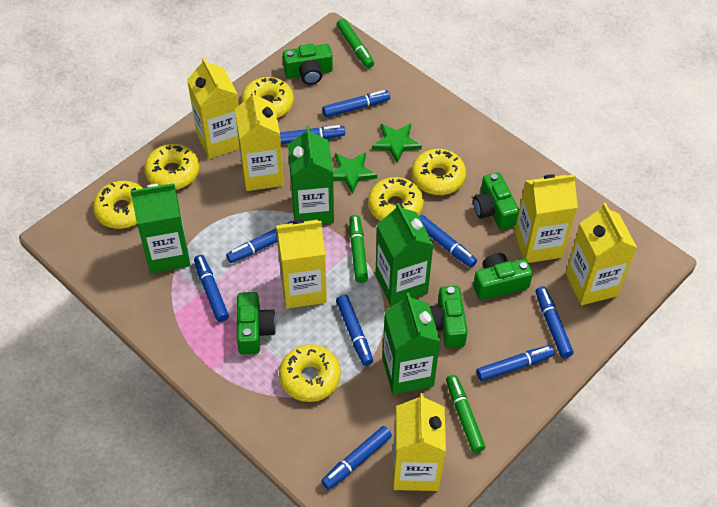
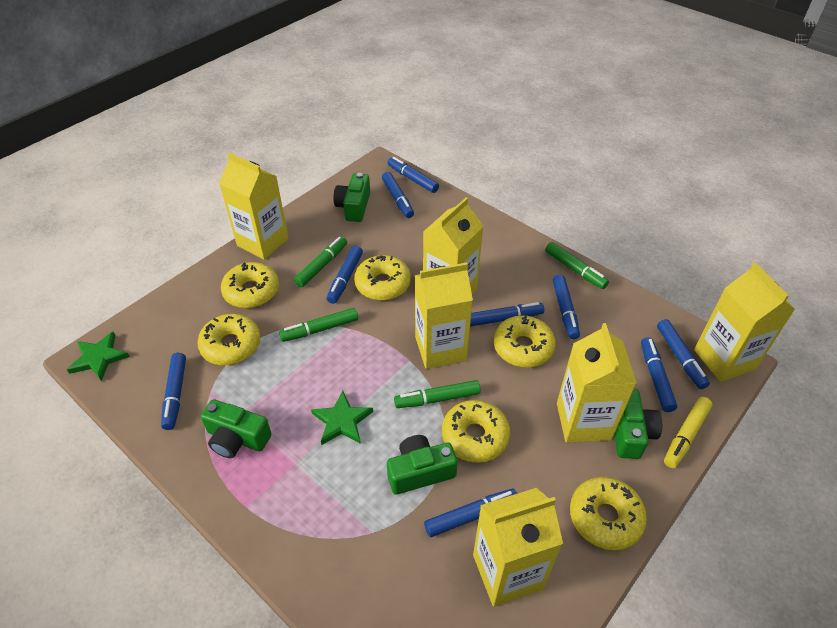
green camera: 5 -> 4
green carton: 4 -> 0
green marker: 3 -> 4
yellow marker: 0 -> 1

